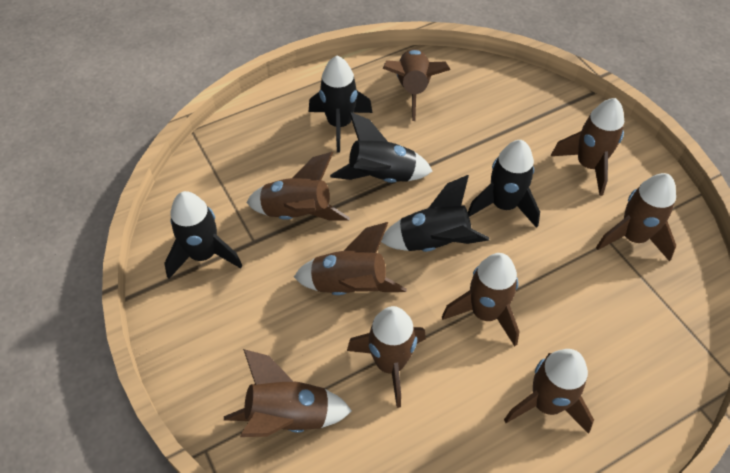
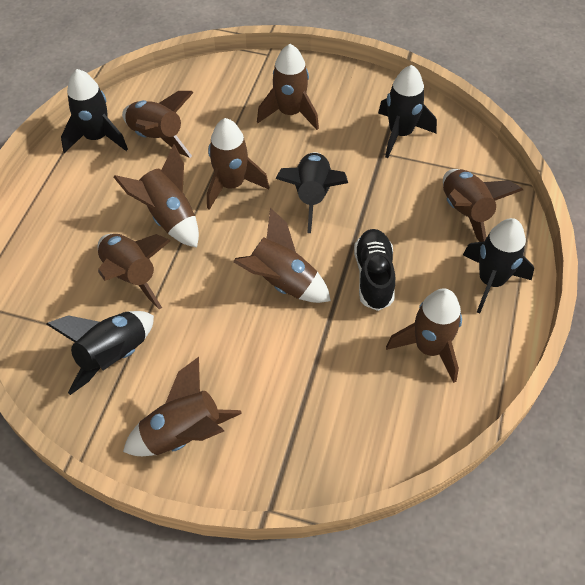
black shoe: 0 -> 1

